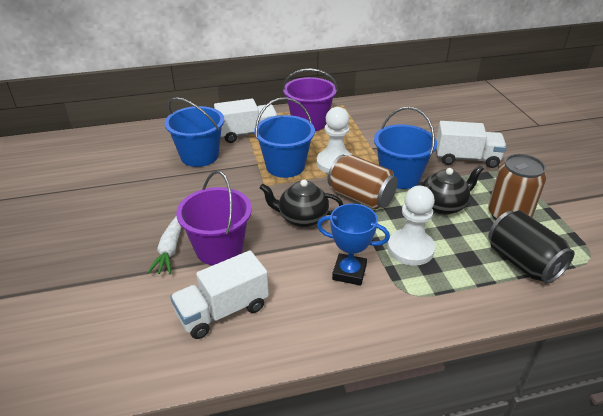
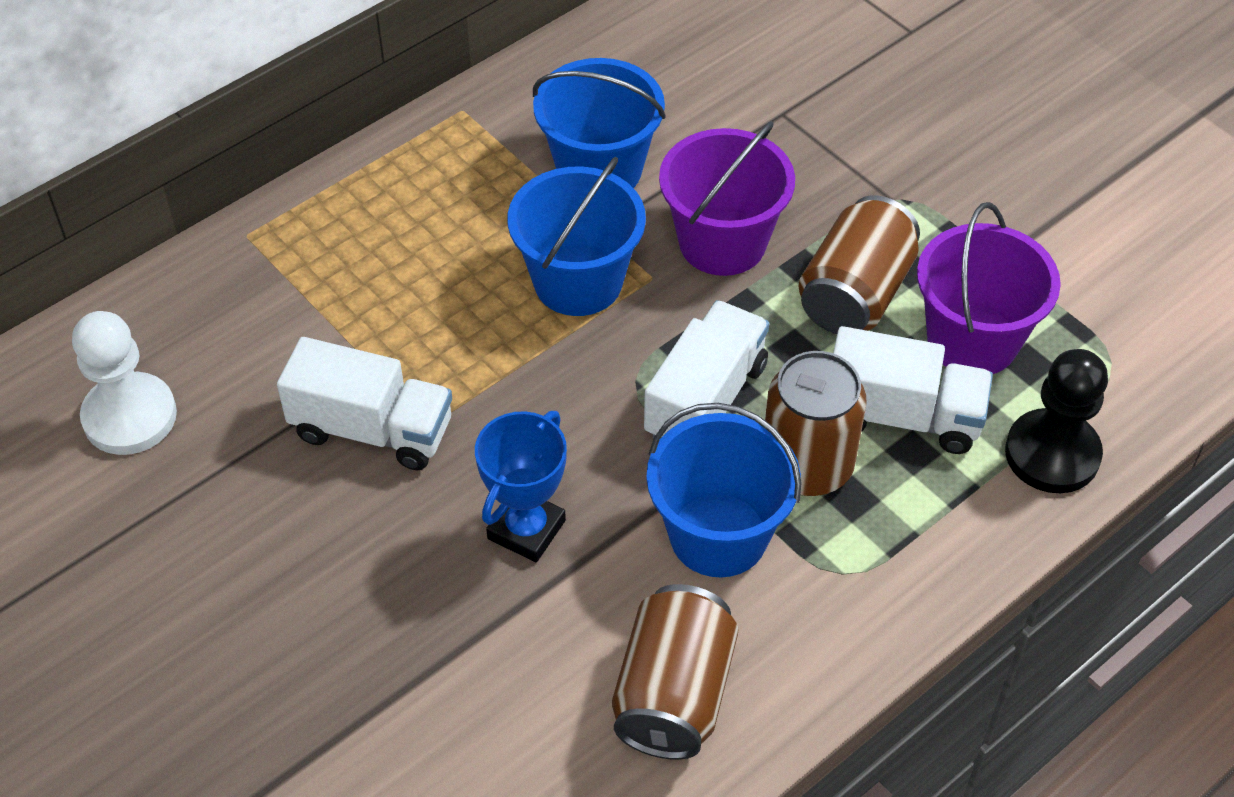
black can: 1 -> 0
black pawn: 0 -> 1
black teapot: 2 -> 0
brown can: 2 -> 3
white carrot: 1 -> 0
white pawn: 2 -> 1

